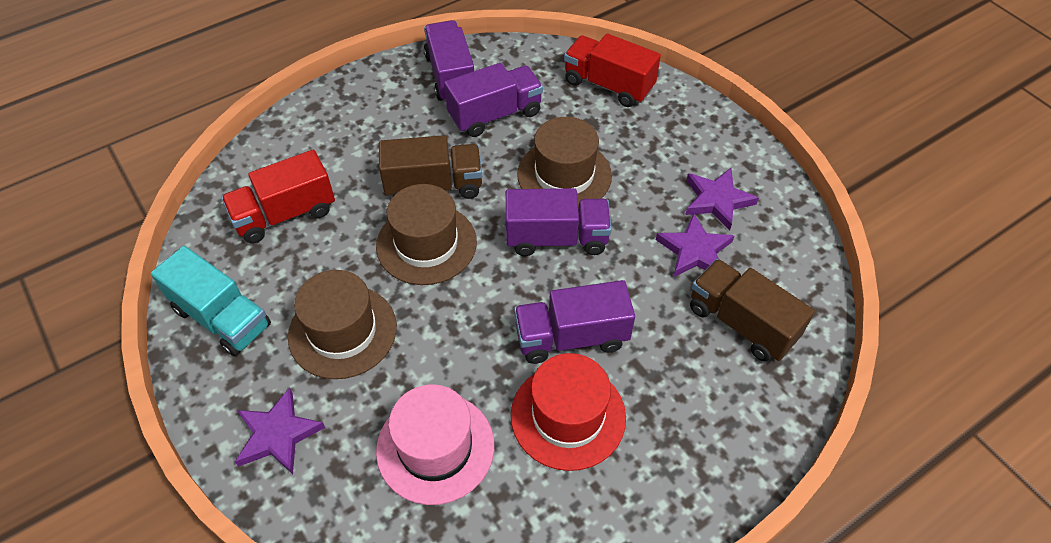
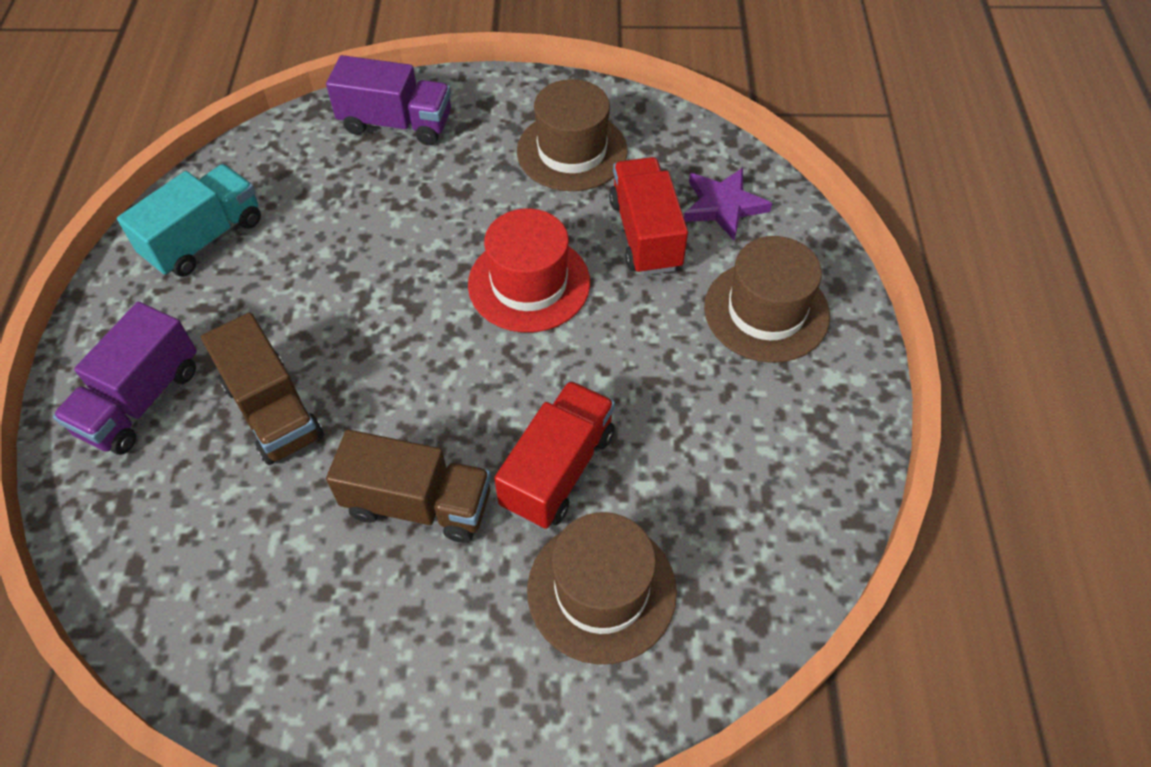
pink hat: 1 -> 0
purple star: 3 -> 1
purple truck: 4 -> 2

